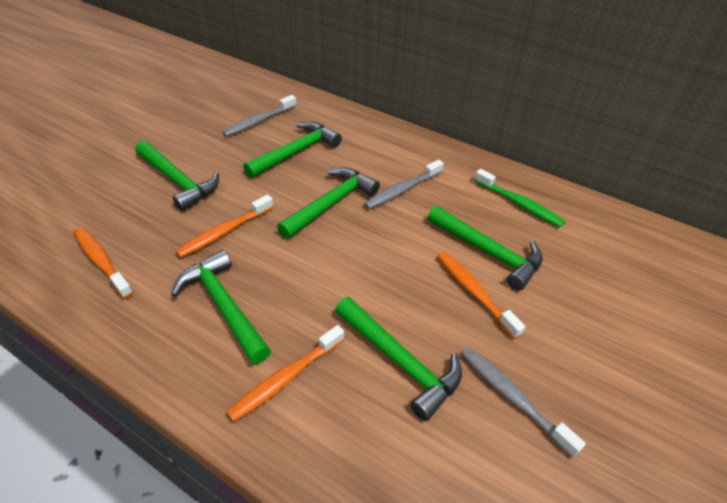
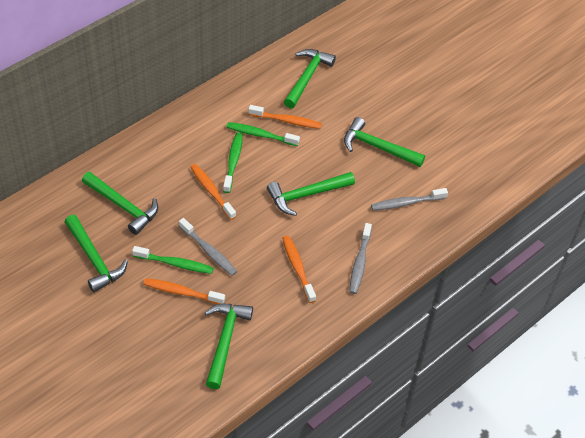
green toothbrush: 1 -> 3

